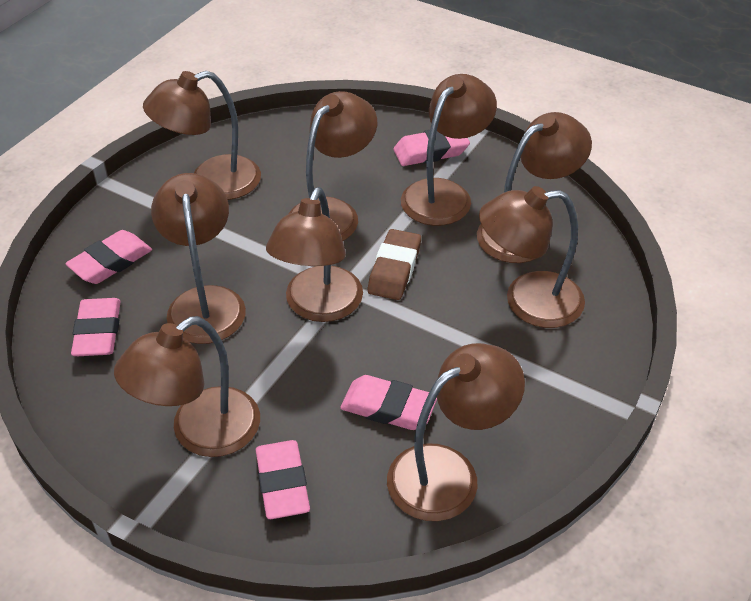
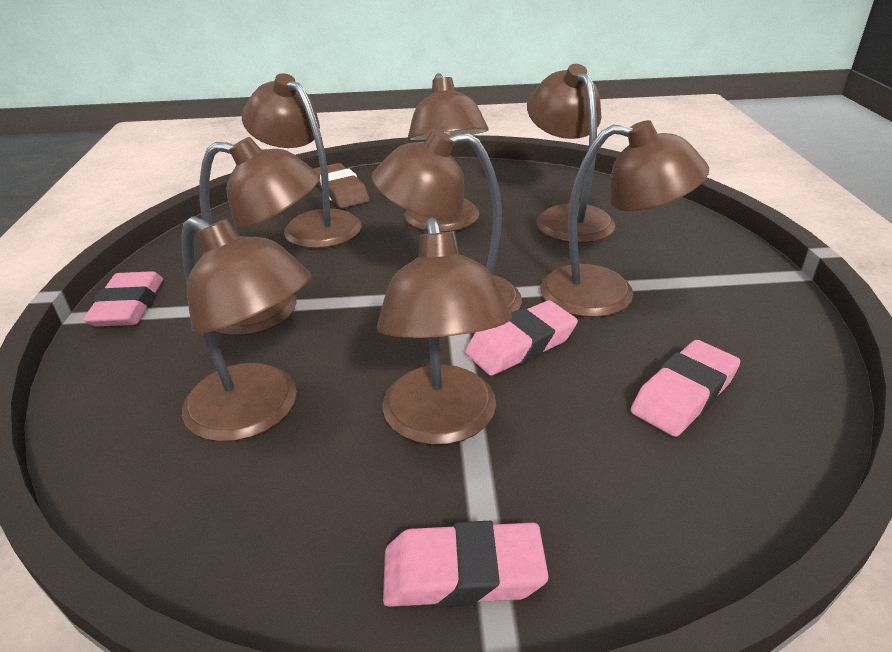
brown lamp: 9 -> 8
pink eraser: 5 -> 4

